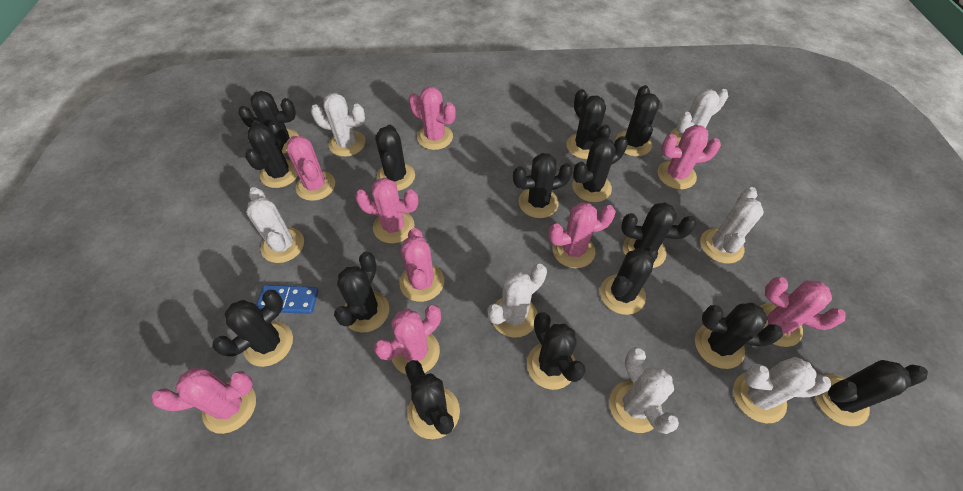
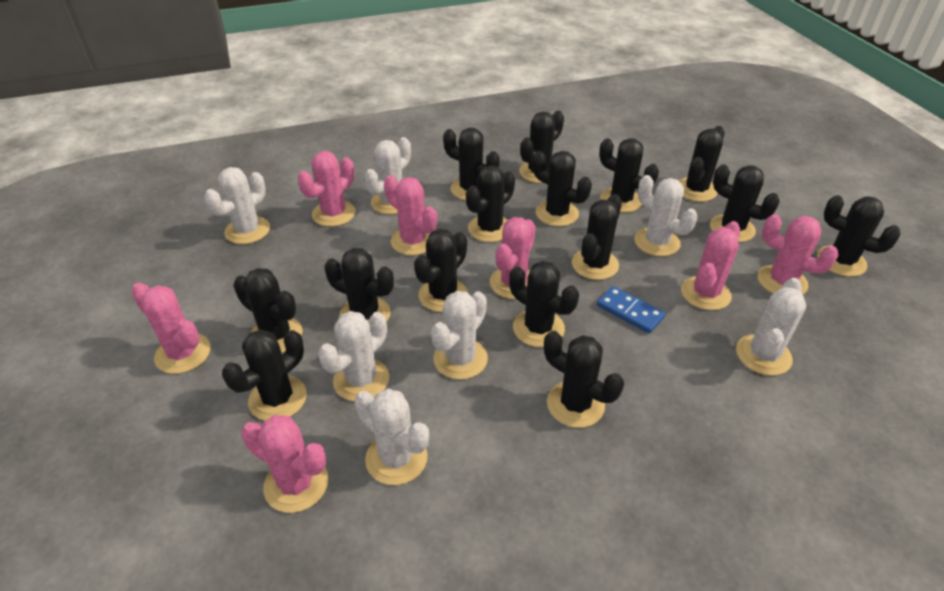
pink cactus: 9 -> 7

